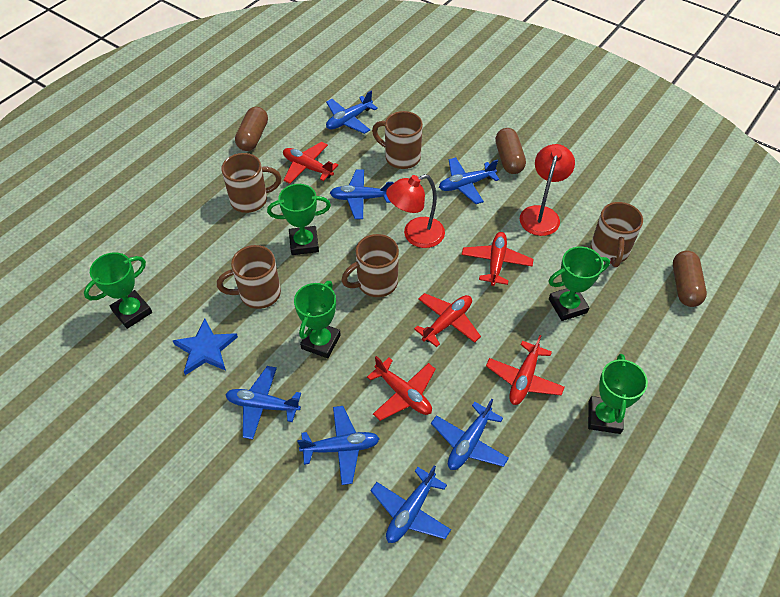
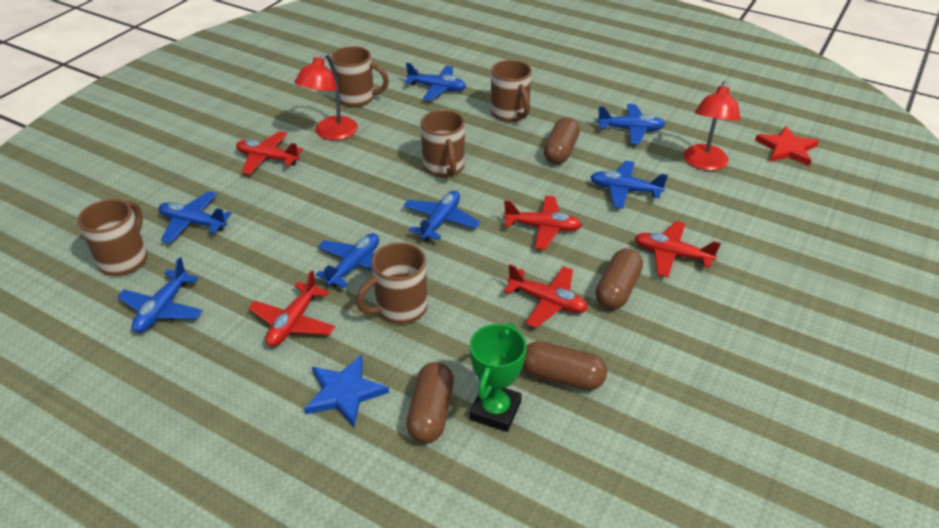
brown capsule: 3 -> 4
green trophy: 5 -> 1
red star: 0 -> 1

